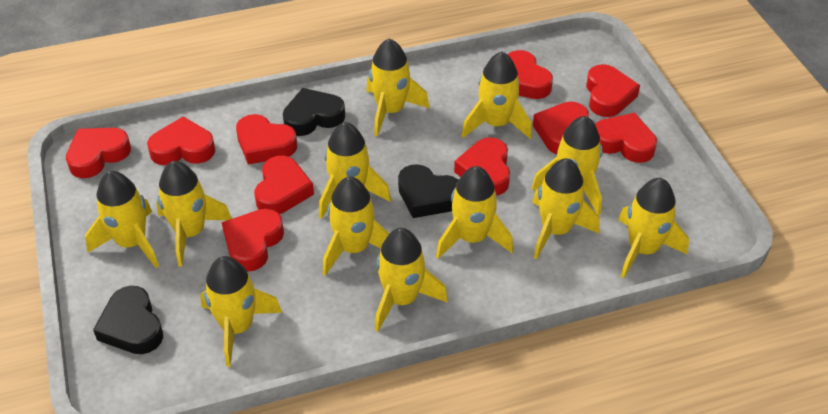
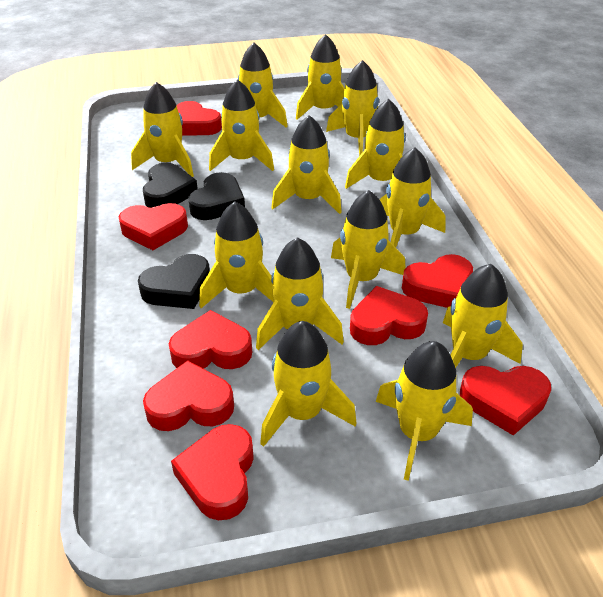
red heart: 10 -> 8
yellow rocket: 12 -> 14

